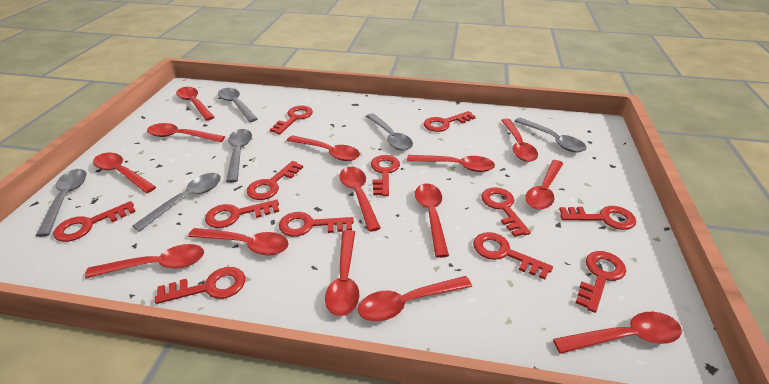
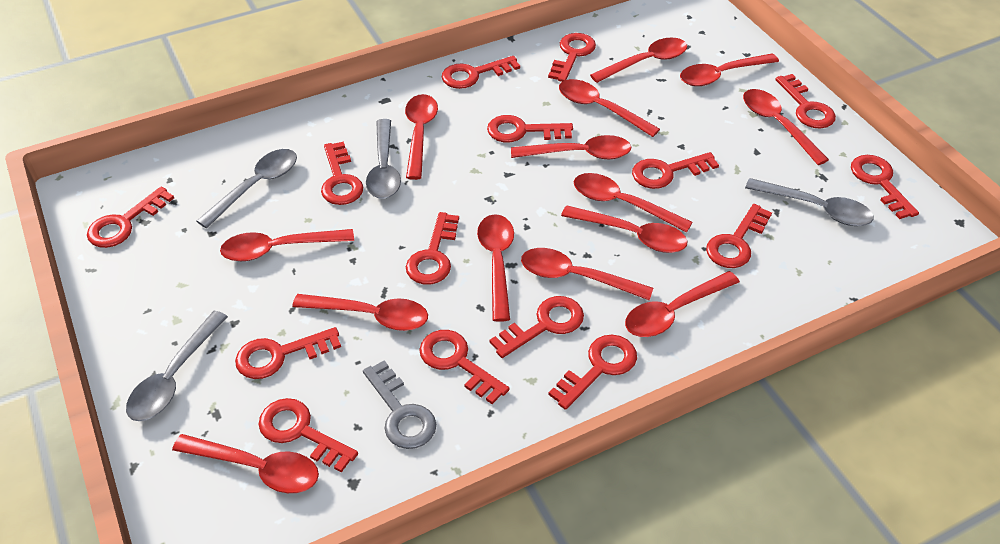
grey key: 0 -> 1
grey spoon: 6 -> 4
red key: 12 -> 15

